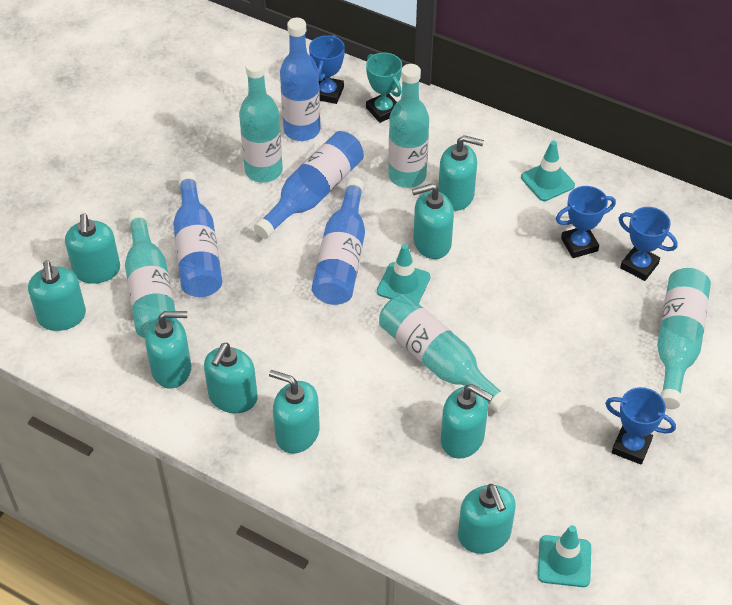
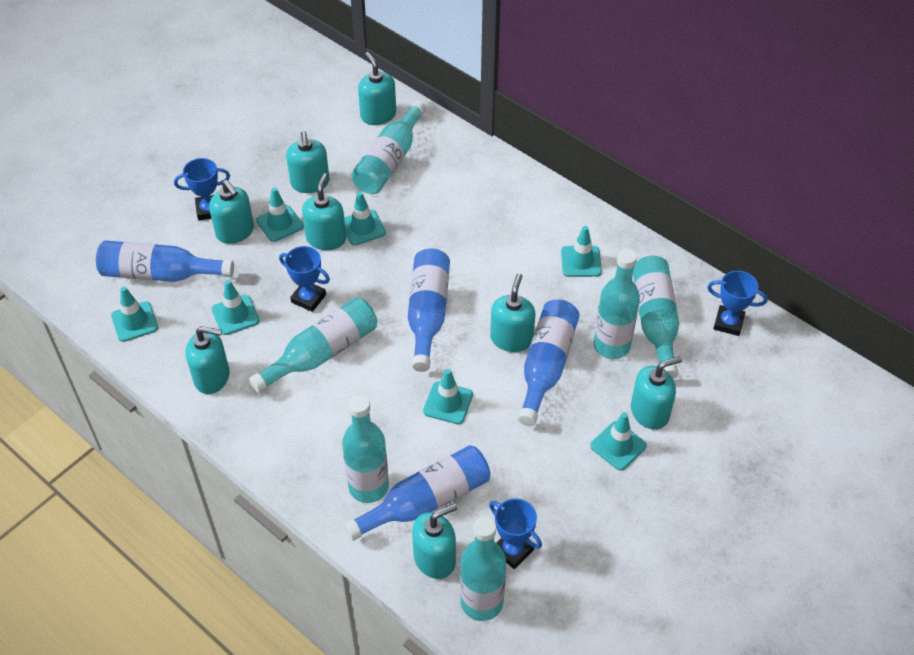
turquoise bottle: 5 -> 6
turquoise soap dispenser: 9 -> 8
turquoise traffic cone: 3 -> 7
turquoise trophy: 1 -> 0

